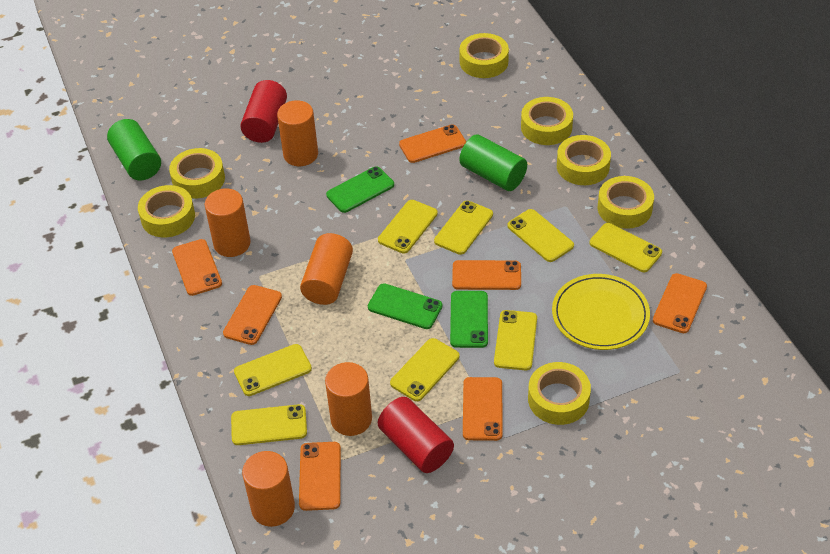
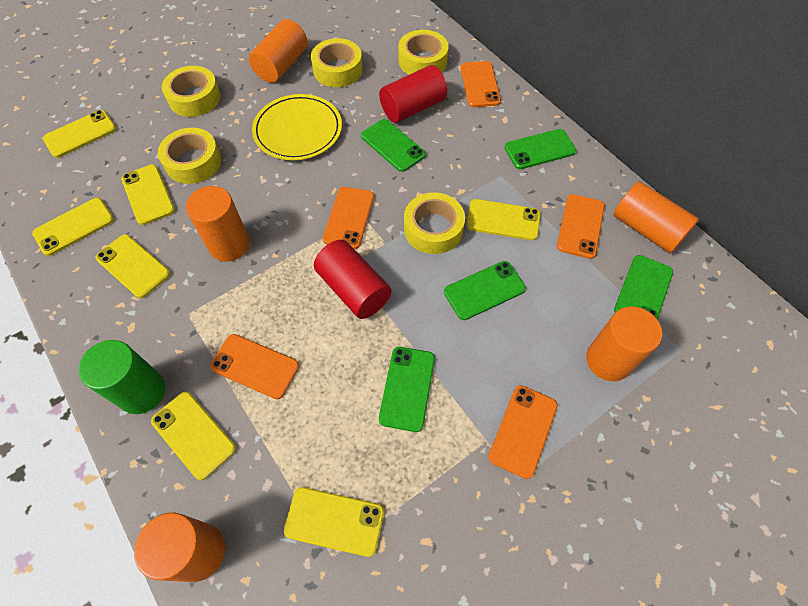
green cylinder: 2 -> 1
green phone: 3 -> 5
orange phone: 7 -> 5
yellow phone: 8 -> 7
yellow tape: 7 -> 5

